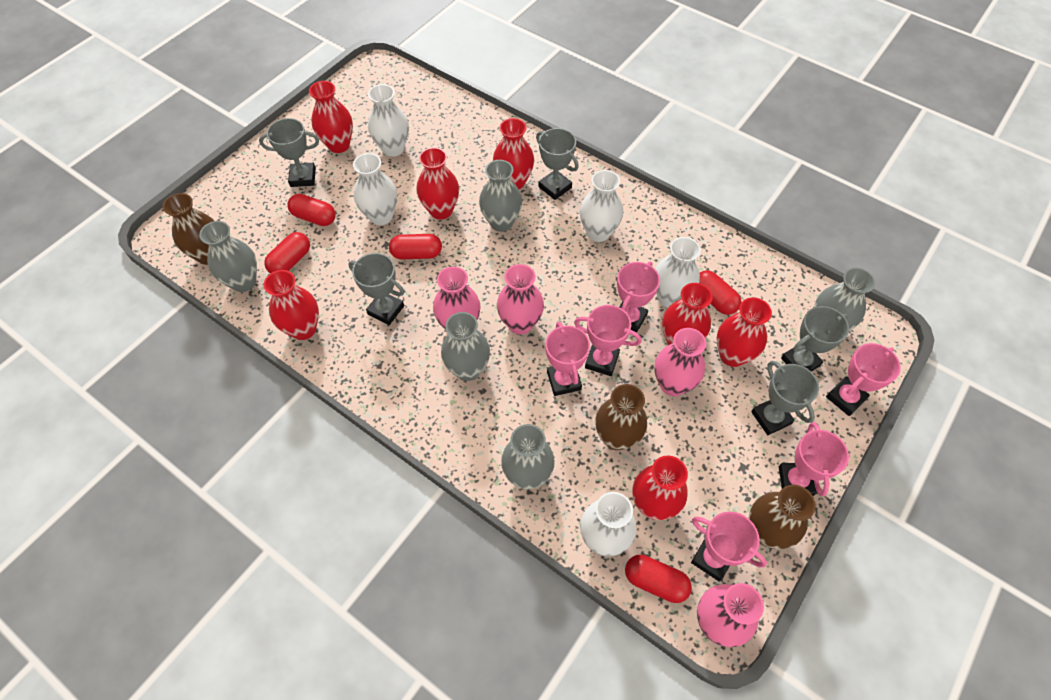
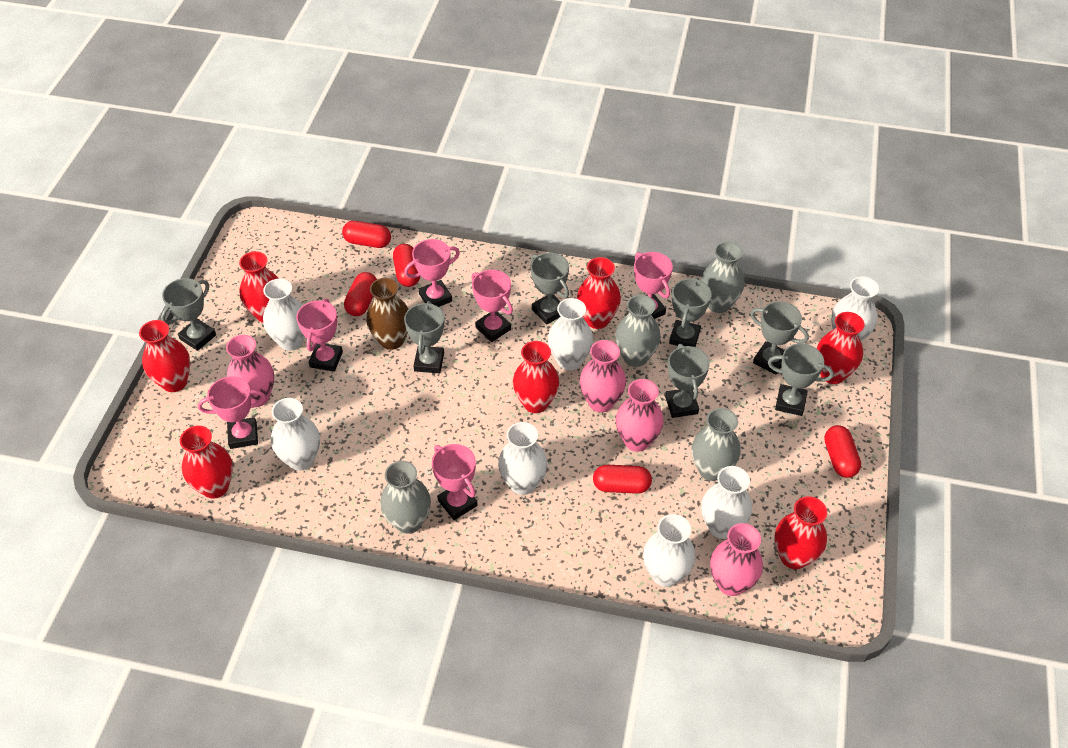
brown vase: 3 -> 1
grey trophy: 5 -> 7
grey vase: 5 -> 4
white vase: 5 -> 7

